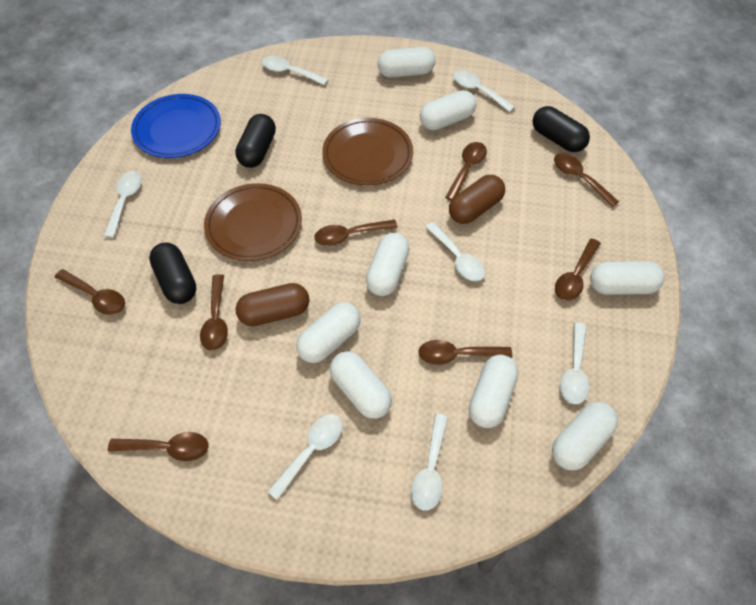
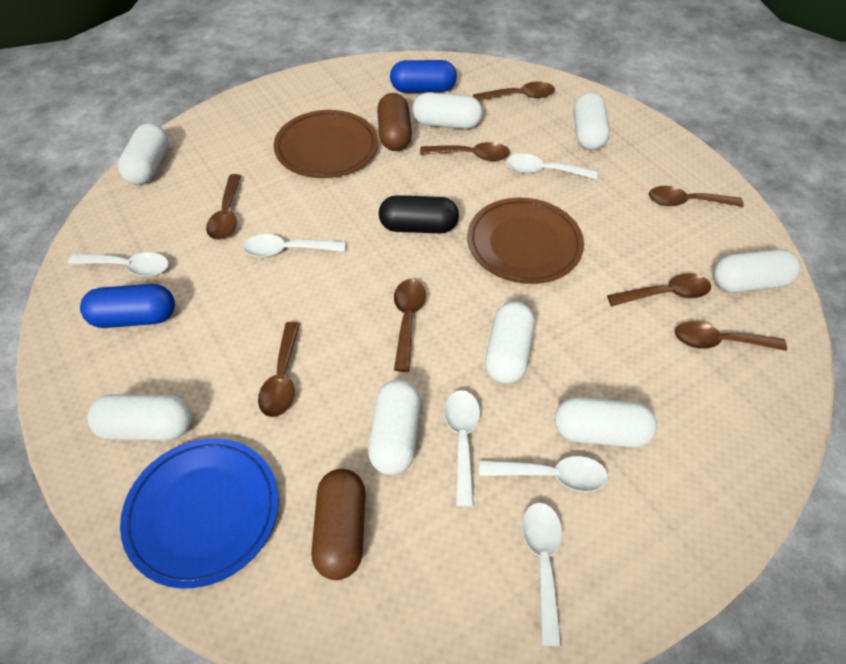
black capsule: 3 -> 1
blue capsule: 0 -> 2
white spoon: 7 -> 6

